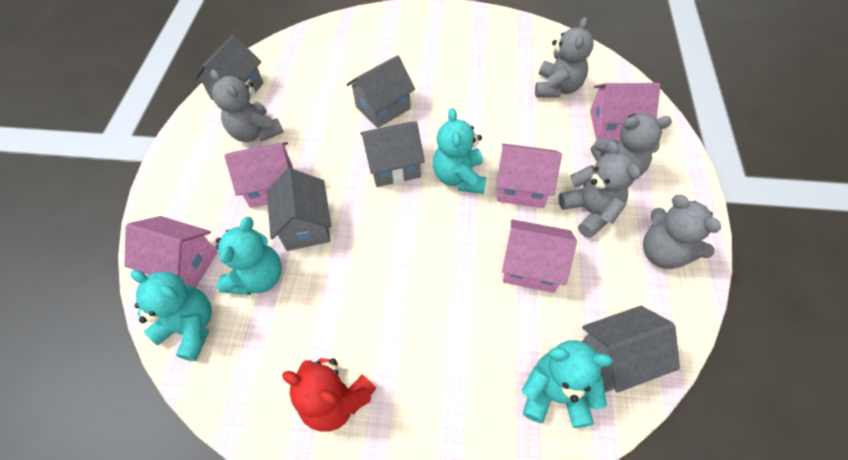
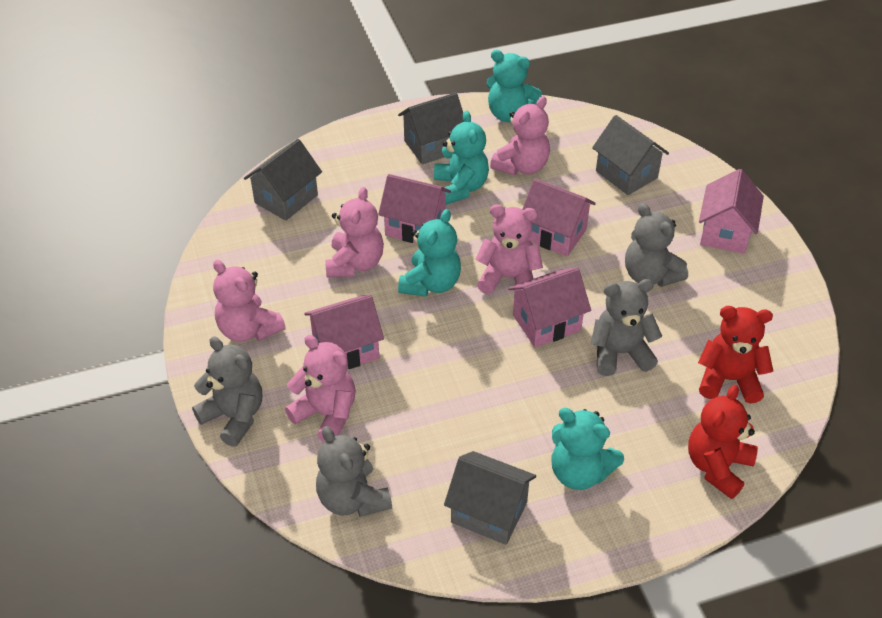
grey house: 5 -> 4
grey teddy bear: 5 -> 4
pink teddy bear: 0 -> 5
red teddy bear: 1 -> 2

